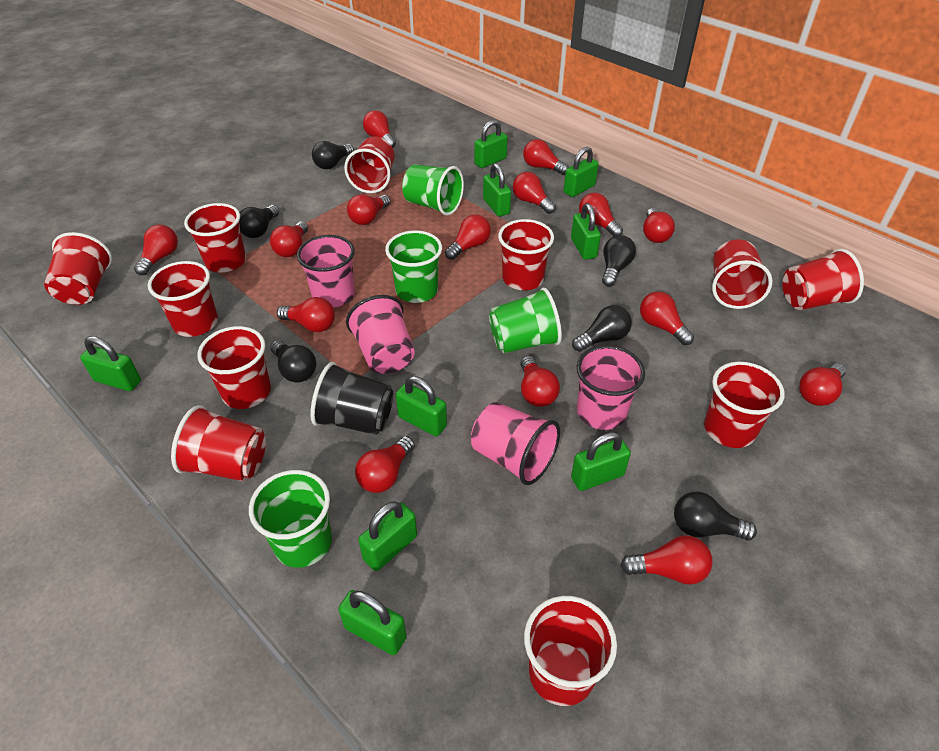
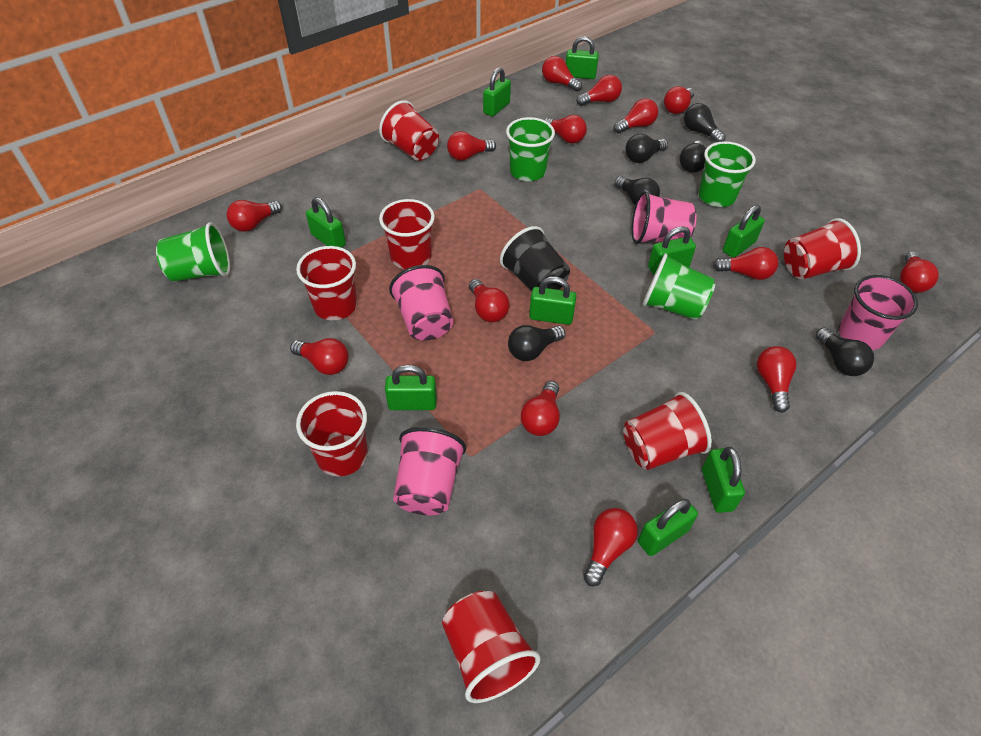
red cup: 11 -> 7
red light bulb: 15 -> 14

